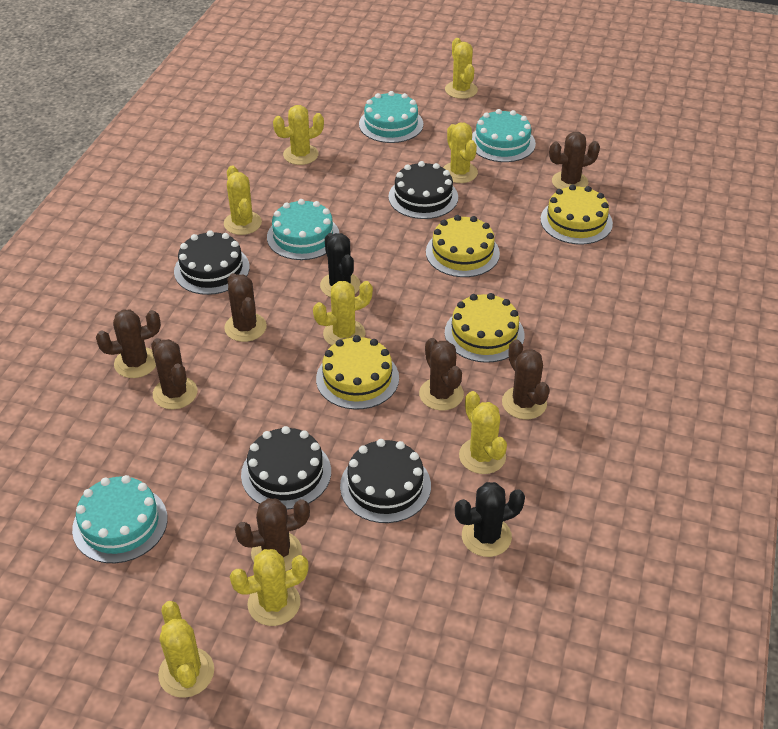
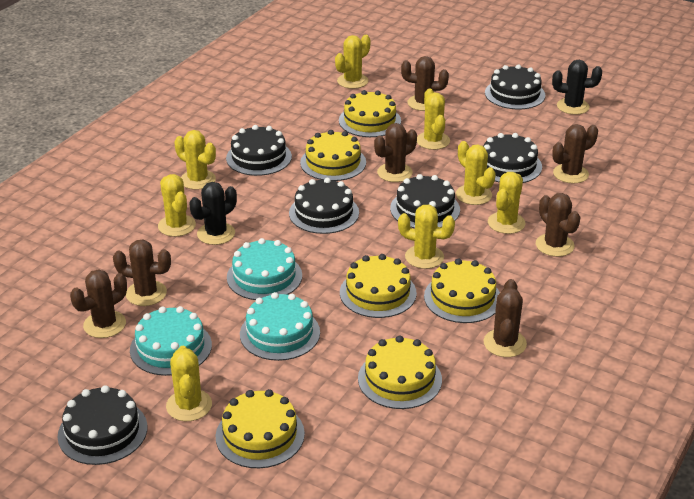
black cake: 4 -> 6
turquoise cake: 4 -> 3
yellow cake: 4 -> 6

